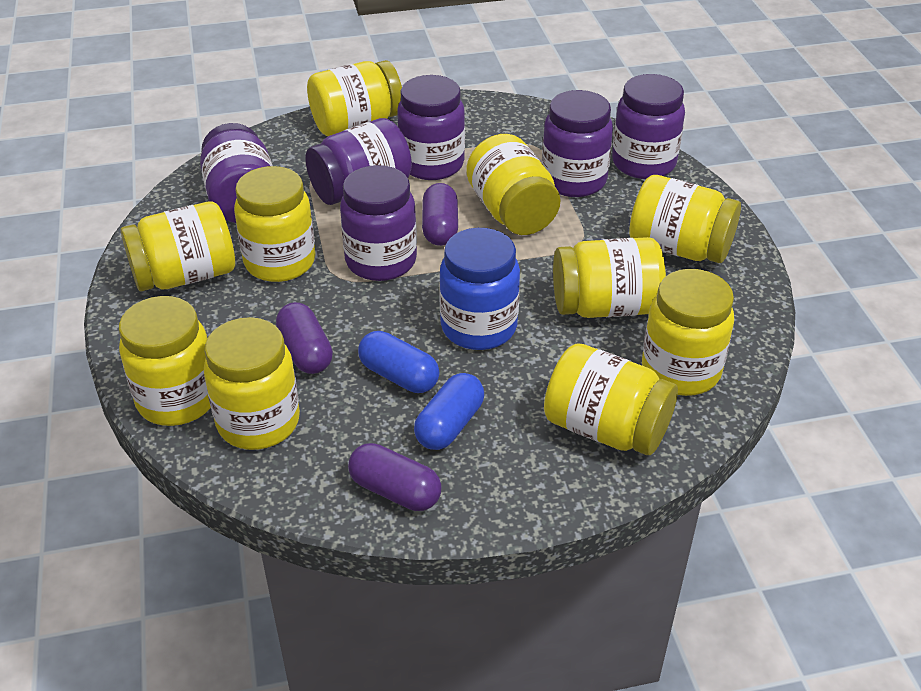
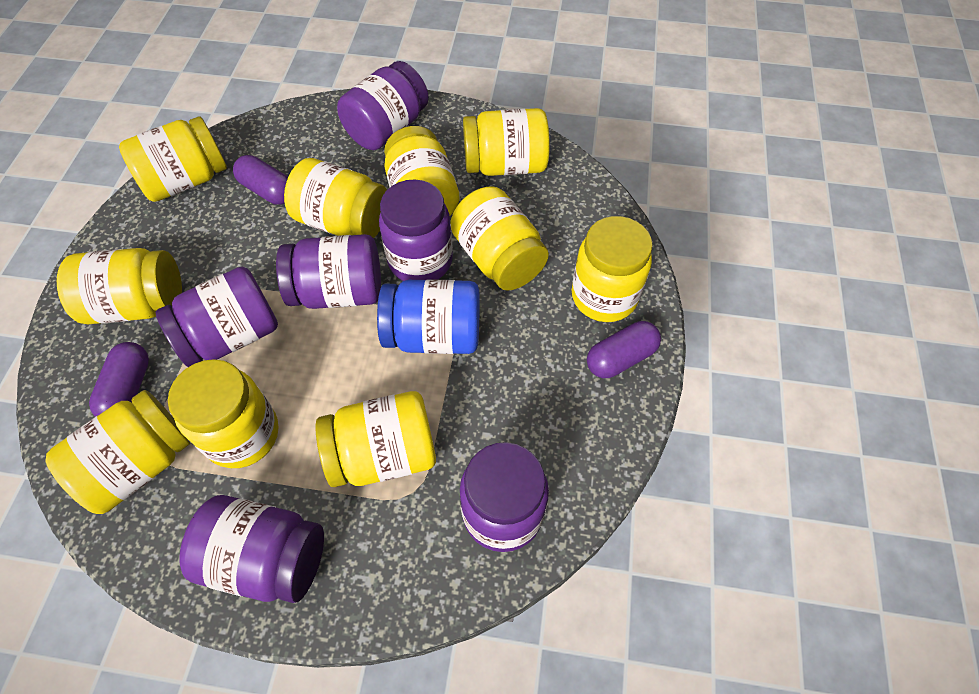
blue capsule: 2 -> 0

